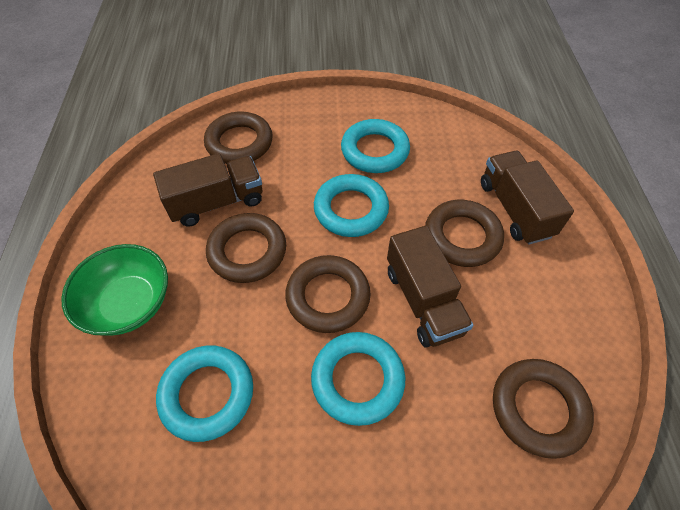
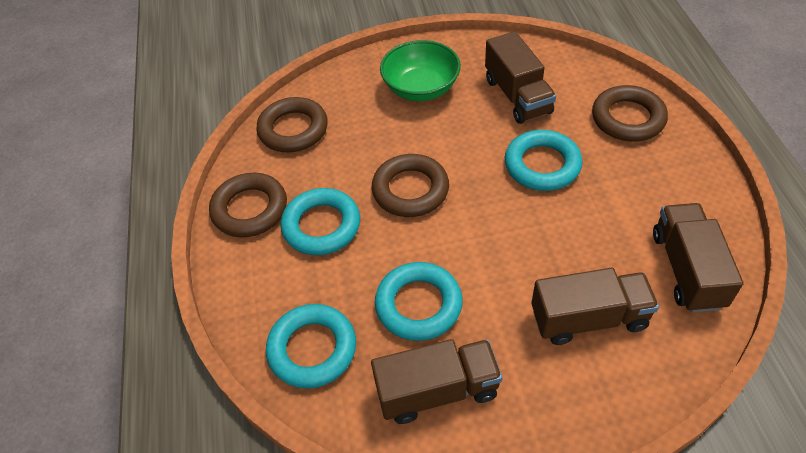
brown ring: 5 -> 4
brown truck: 3 -> 4

